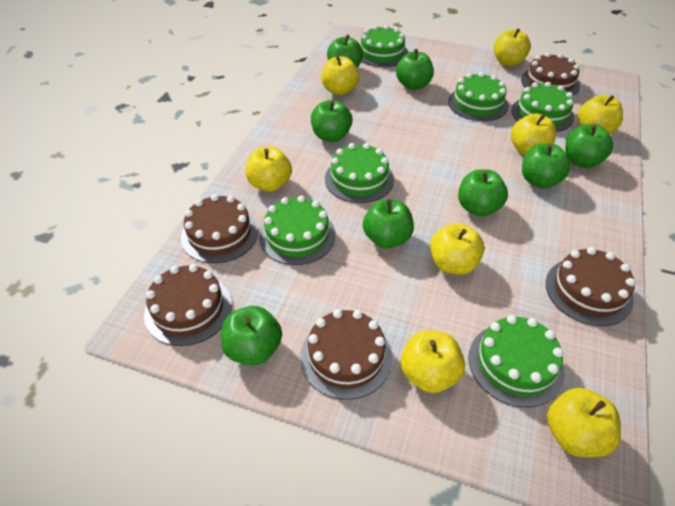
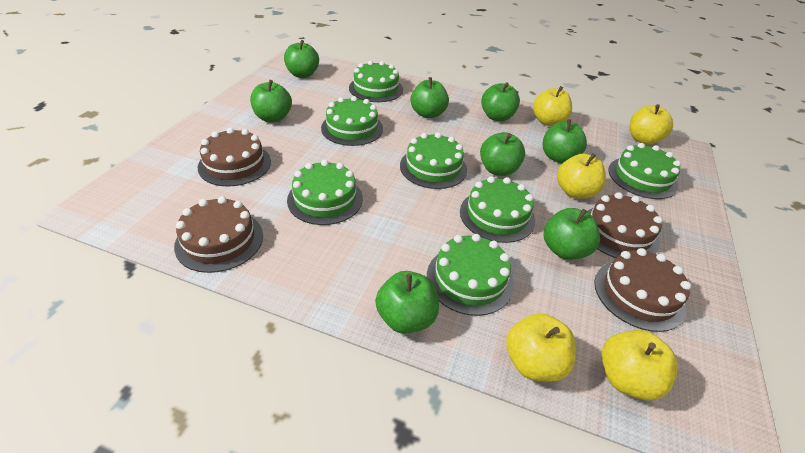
brown cake: 5 -> 4
green cake: 6 -> 7
yellow apple: 8 -> 5

